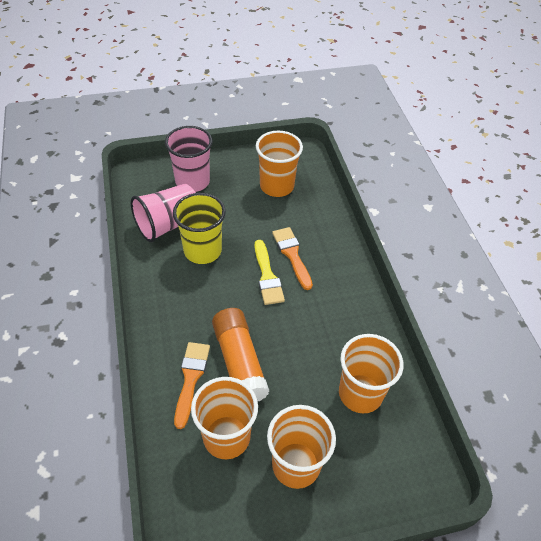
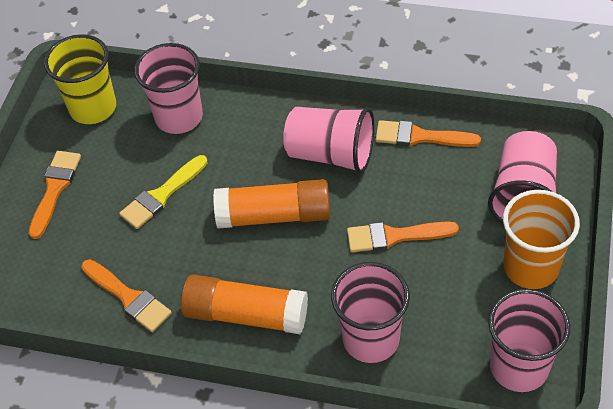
orange brush: 2 -> 4
orange cup: 4 -> 1
orange glue stick: 1 -> 2
pink cup: 2 -> 5

